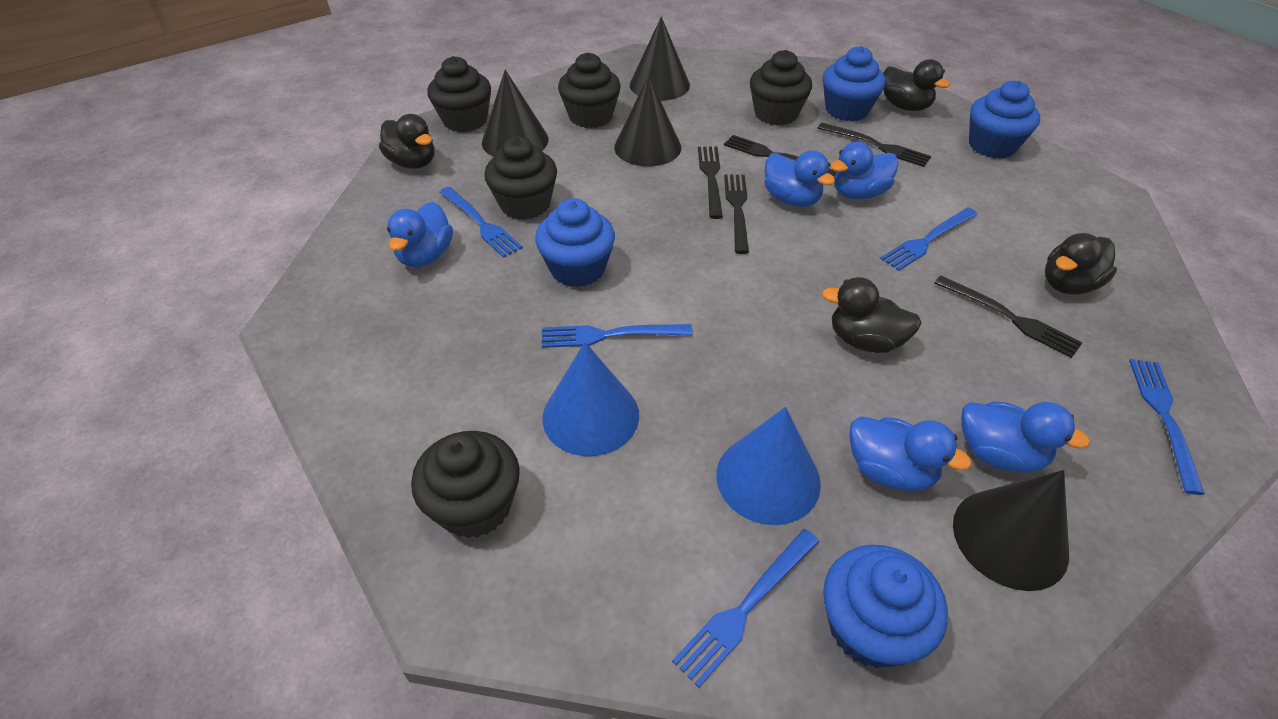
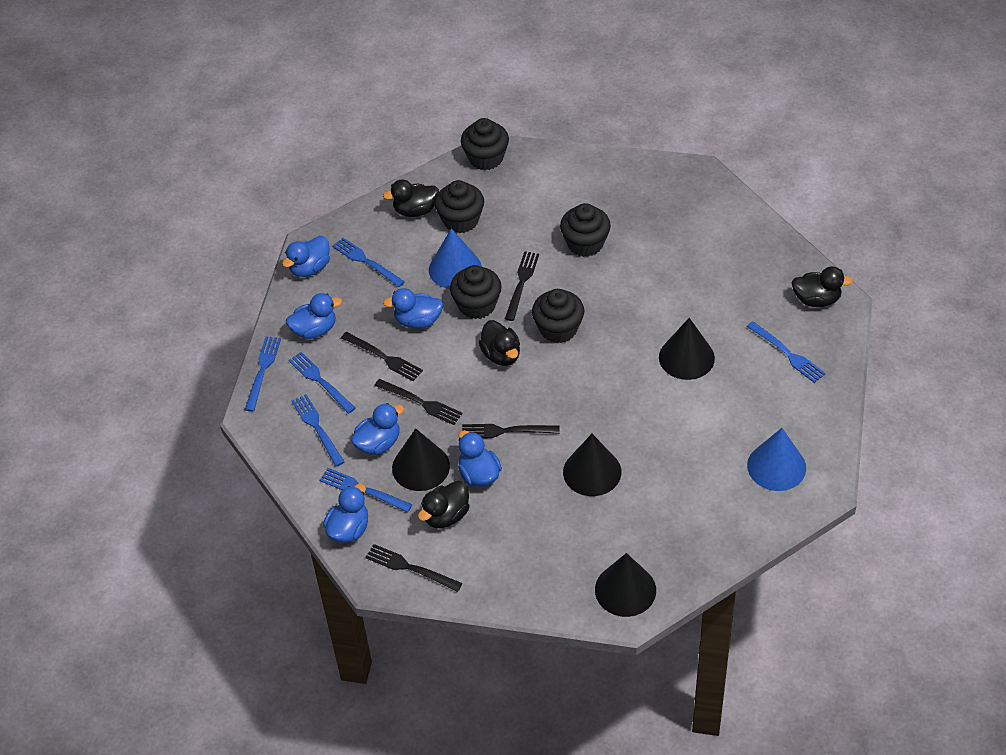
blue cupcake: 4 -> 0
blue duck: 5 -> 6
blue fork: 5 -> 6

